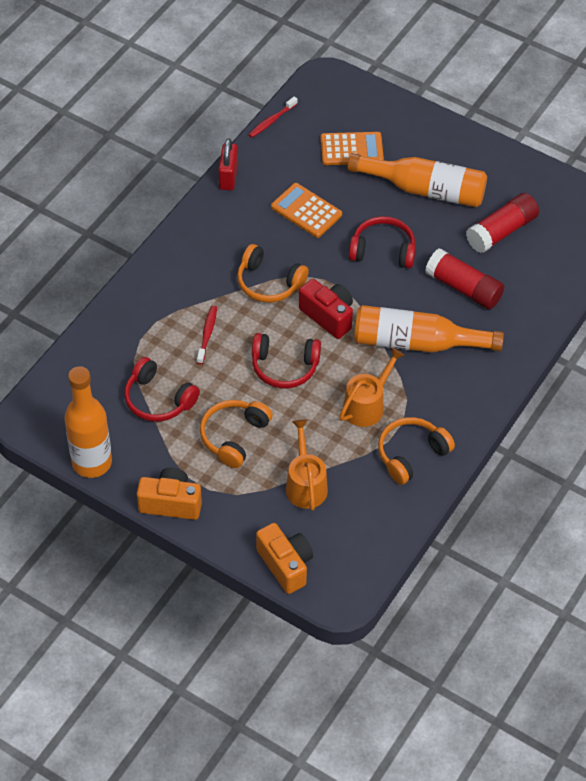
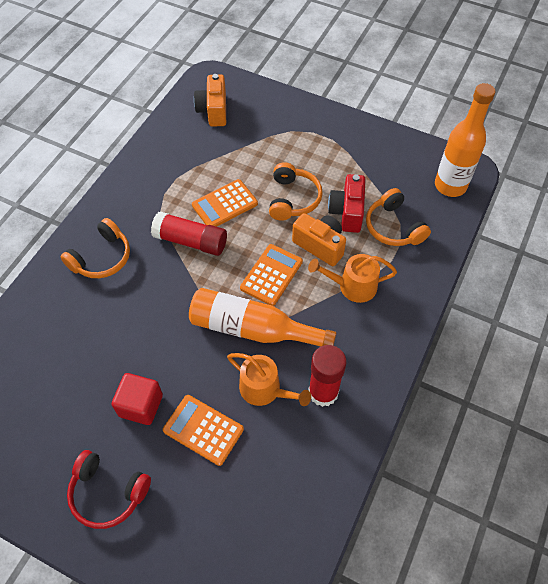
orange bottle: 3 -> 2
orange calculator: 2 -> 3
red cube: 0 -> 1
red headphones: 3 -> 1
red padlock: 1 -> 0
red toothbrush: 2 -> 0

